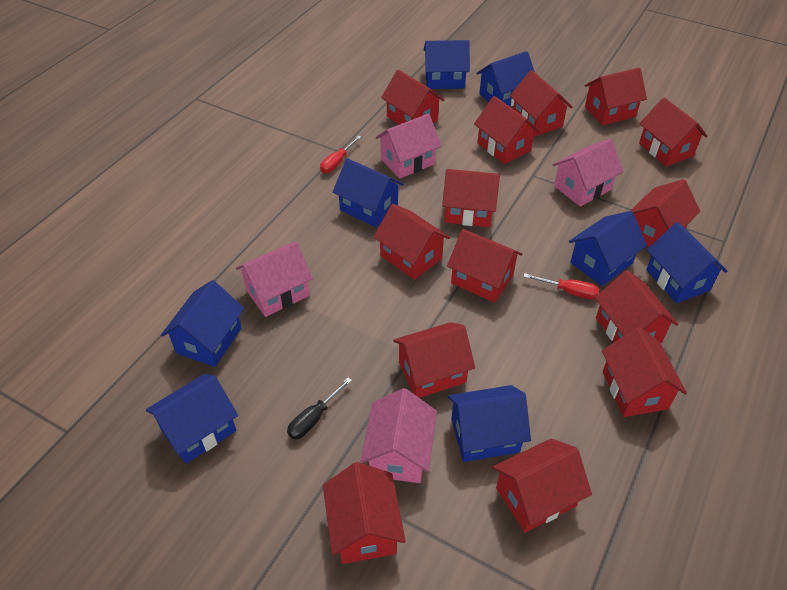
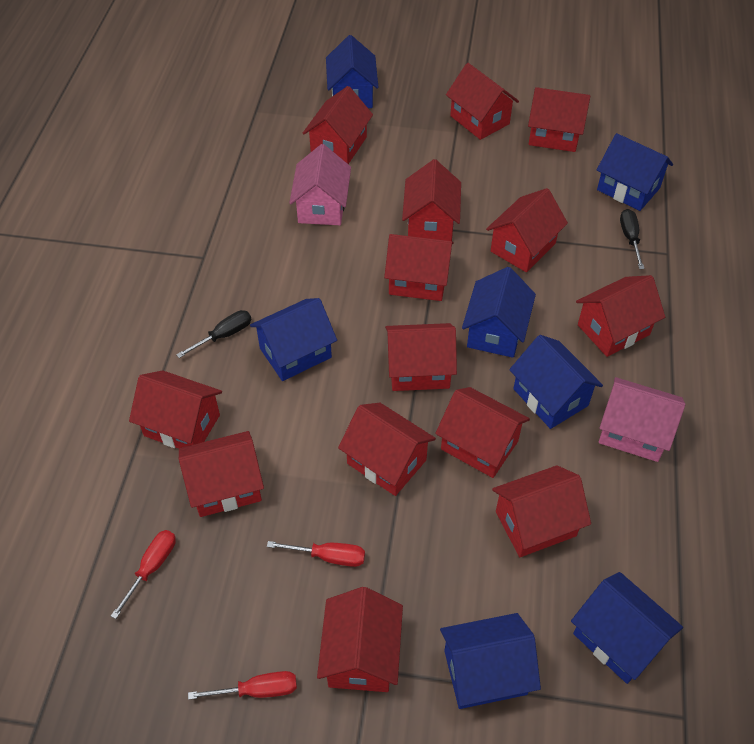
black screwdriver: 1 -> 2
blue house: 8 -> 7
pink house: 4 -> 2
red screwdriver: 2 -> 3

